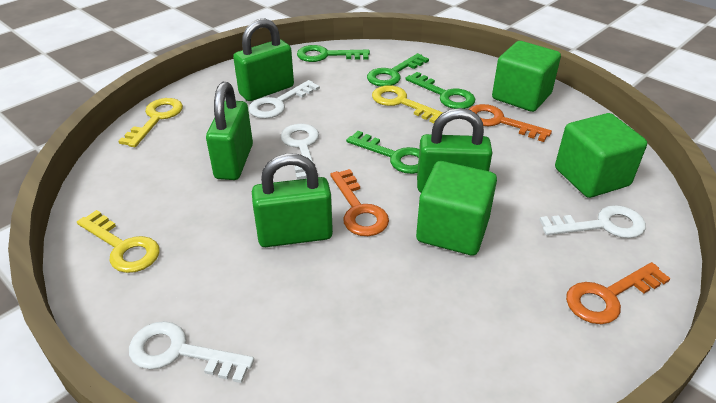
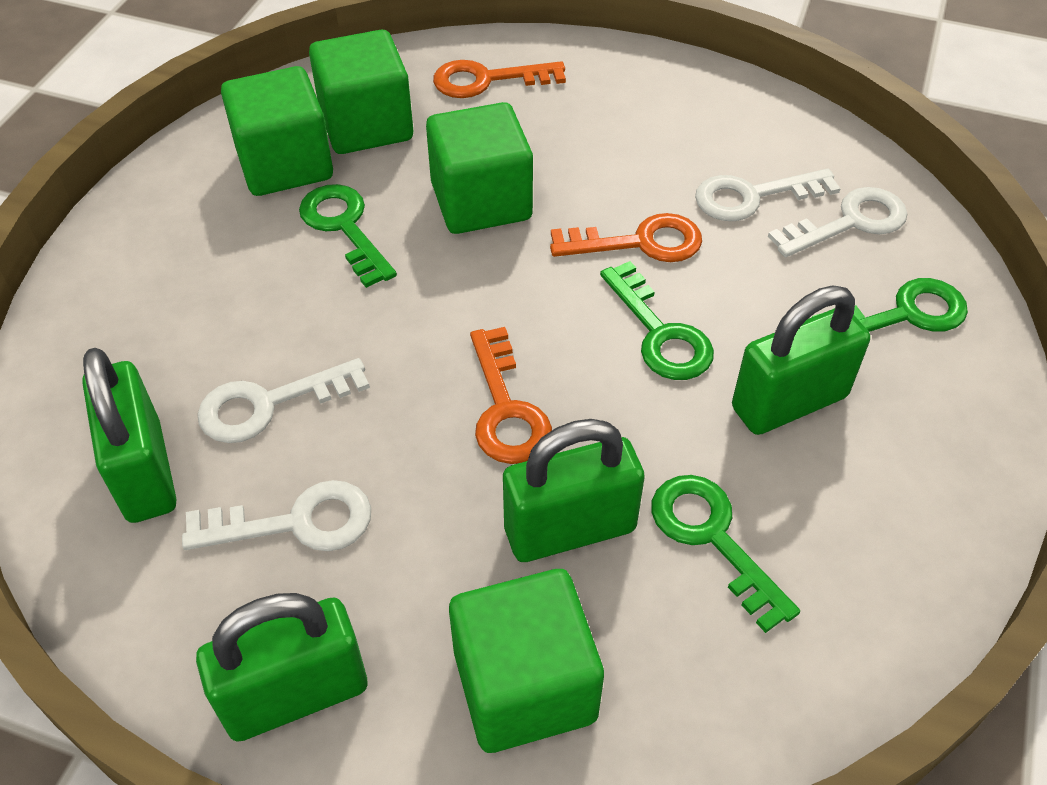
green cube: 3 -> 4
yellow key: 3 -> 0

